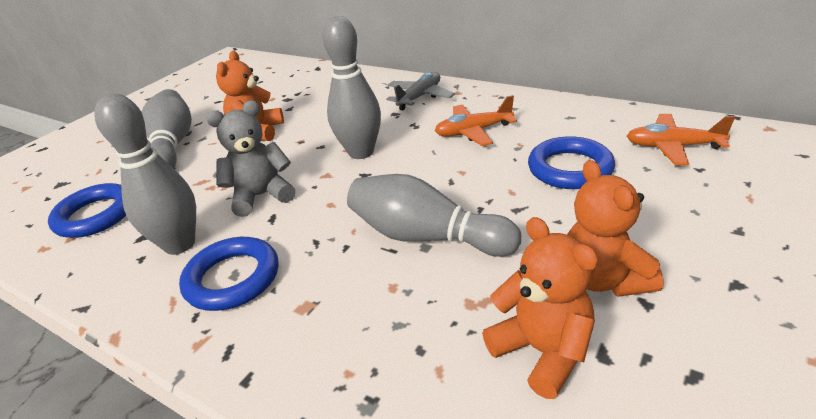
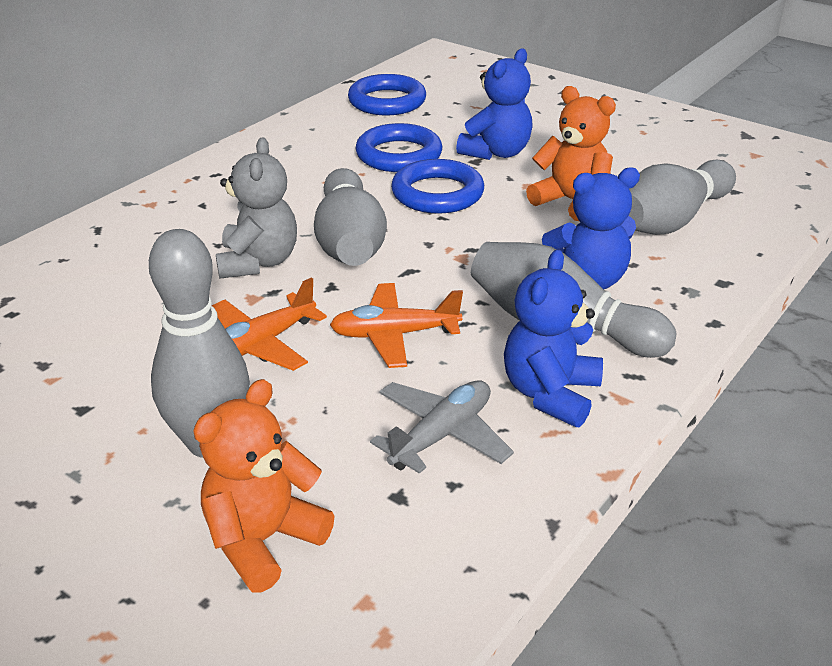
blue teddy bear: 0 -> 3
orange teddy bear: 3 -> 2

